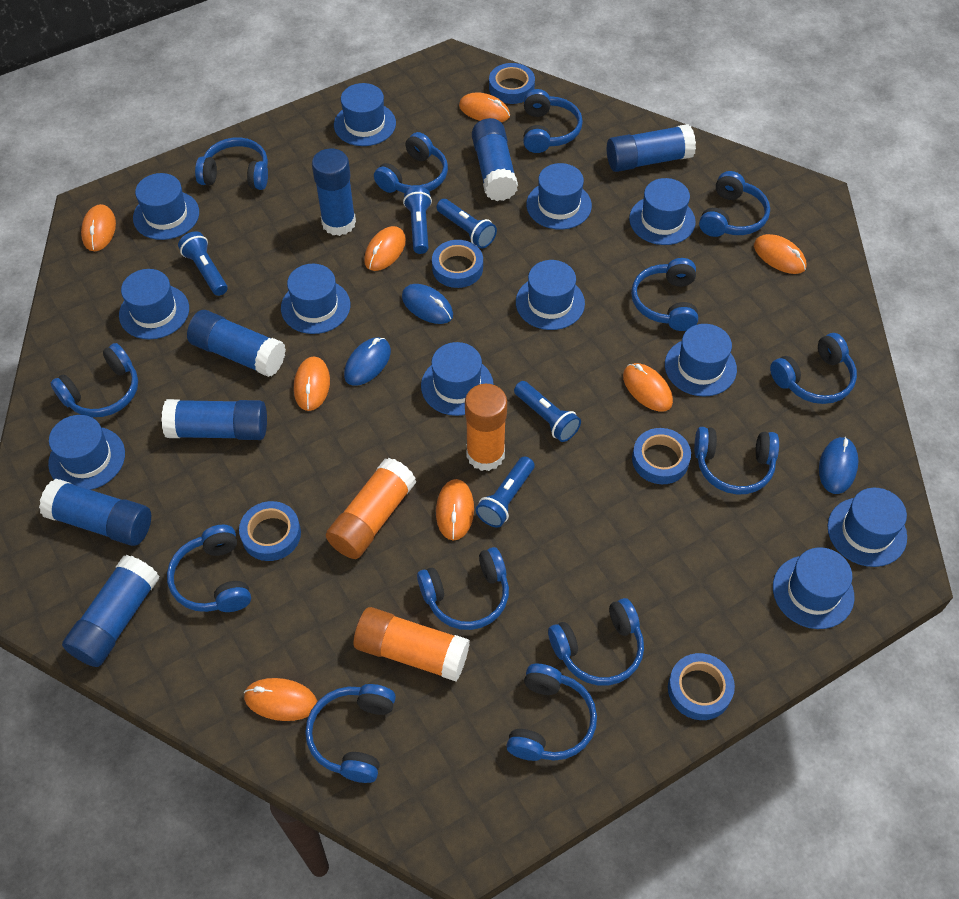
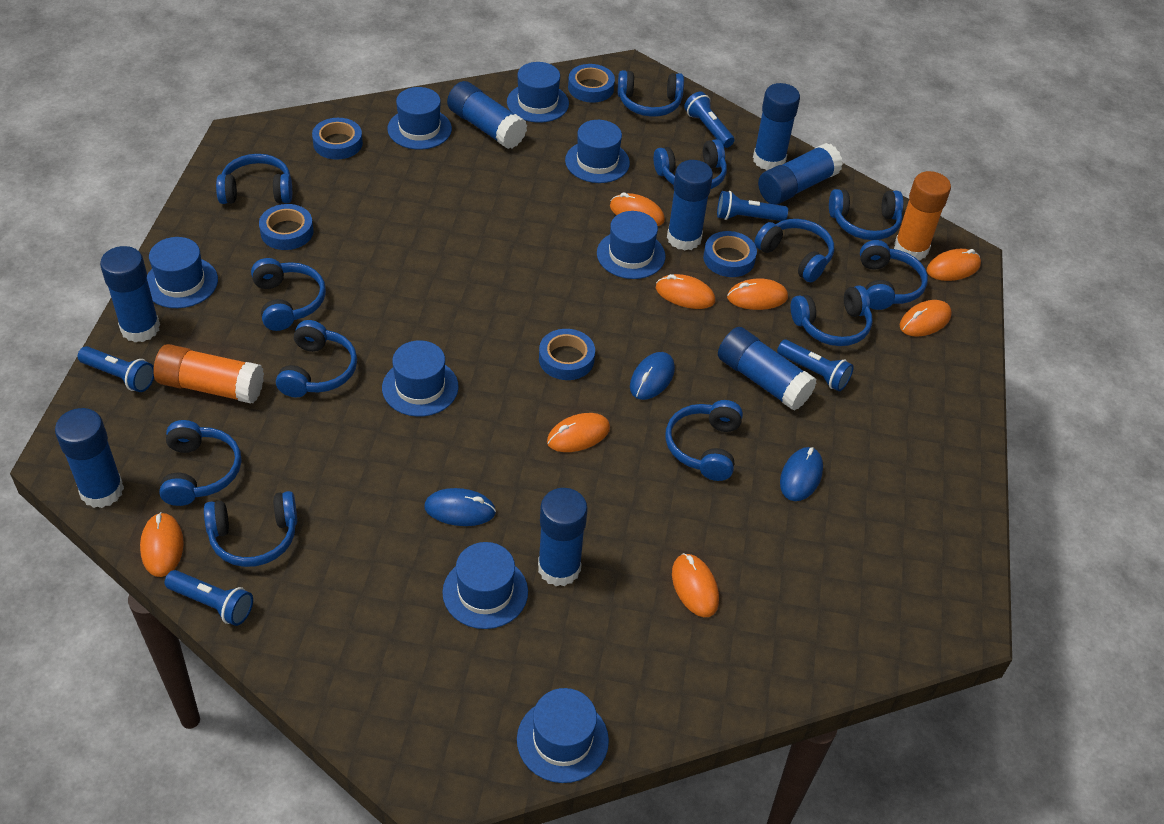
blue glue stick: 7 -> 8
blue hat: 12 -> 8
blue headphones: 13 -> 12
orange glue stick: 3 -> 2

